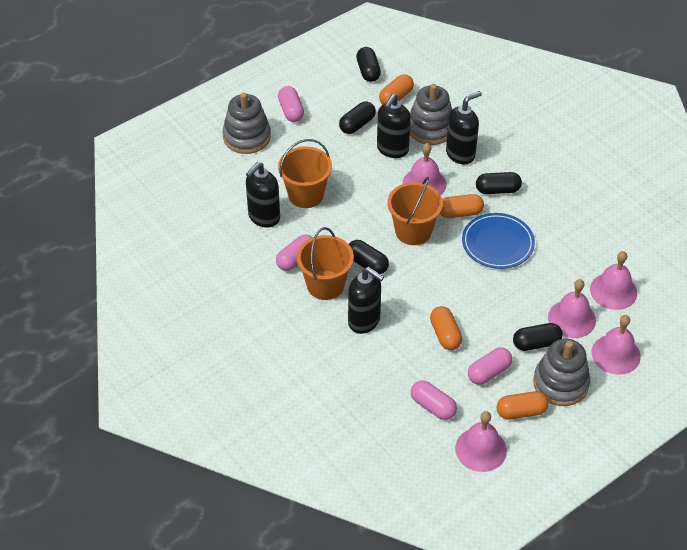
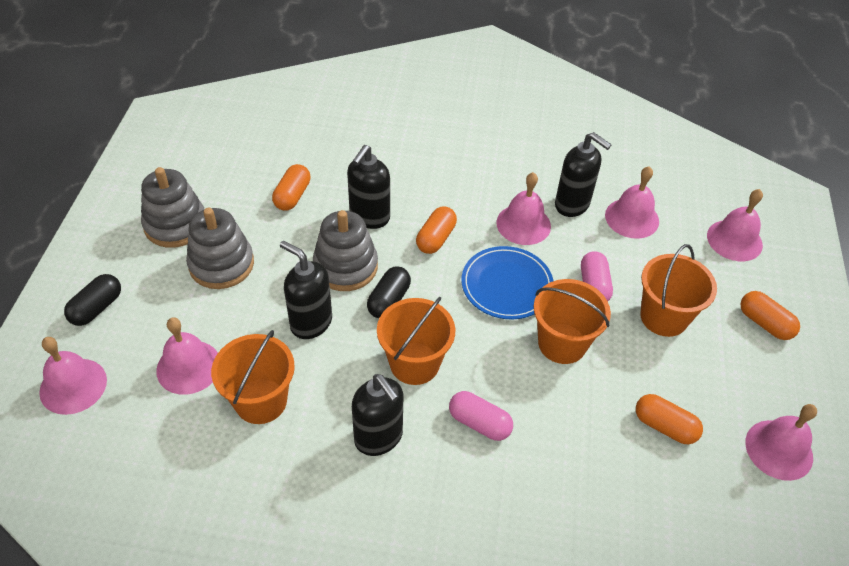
black capsule: 5 -> 2
orange bucket: 3 -> 4
pink bell: 5 -> 6
pink capsule: 4 -> 2

